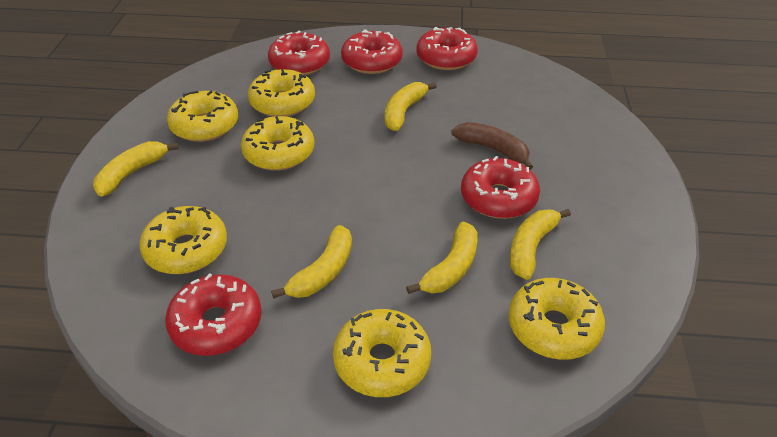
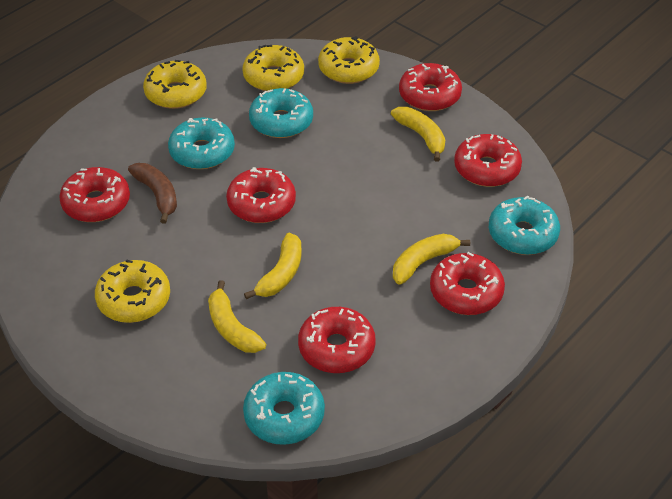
red donut: 5 -> 6
turquoise donut: 0 -> 4
yellow banana: 5 -> 4
yellow donut: 6 -> 4

